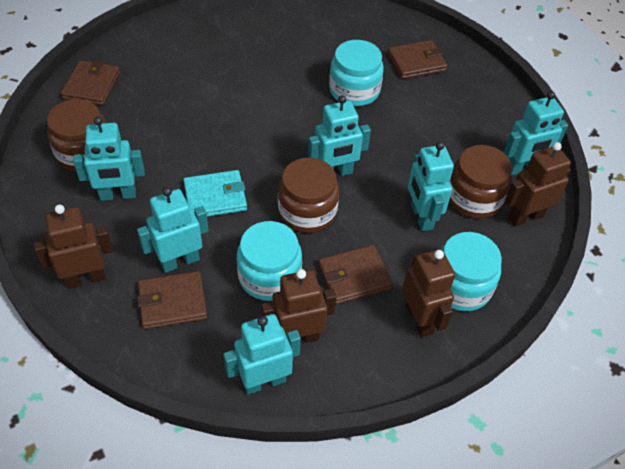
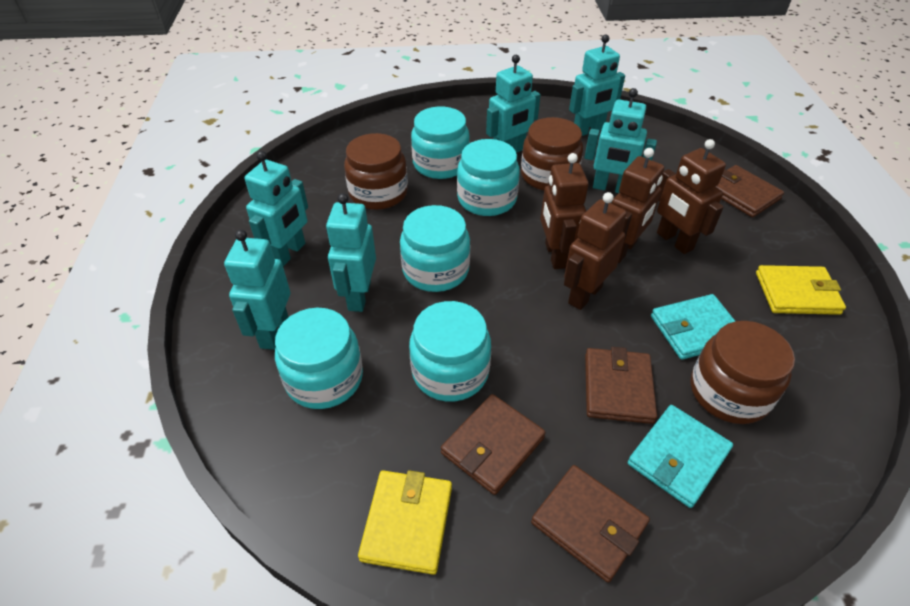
turquoise jar: 3 -> 5
turquoise wallet: 1 -> 2
yellow wallet: 0 -> 2

